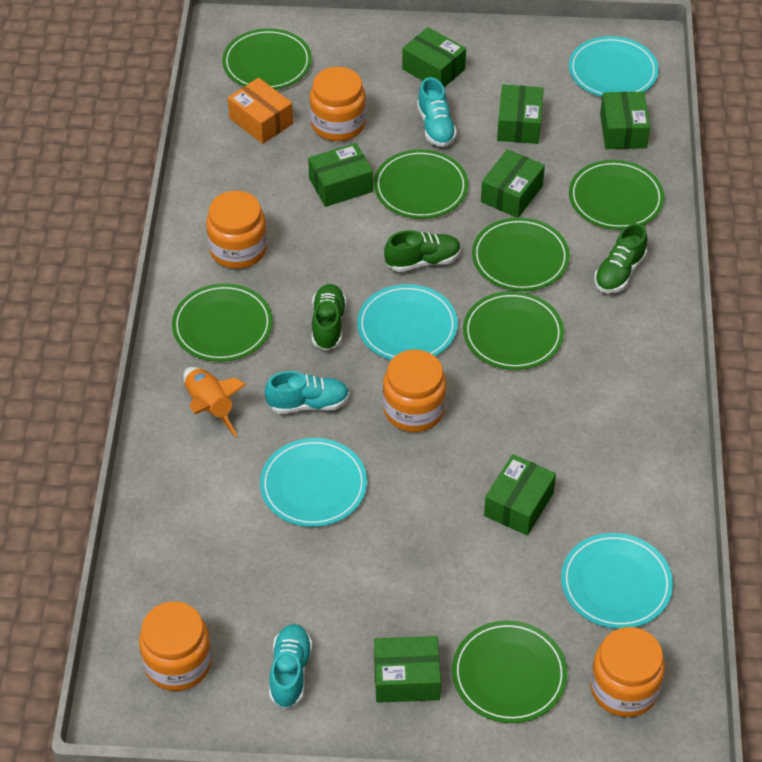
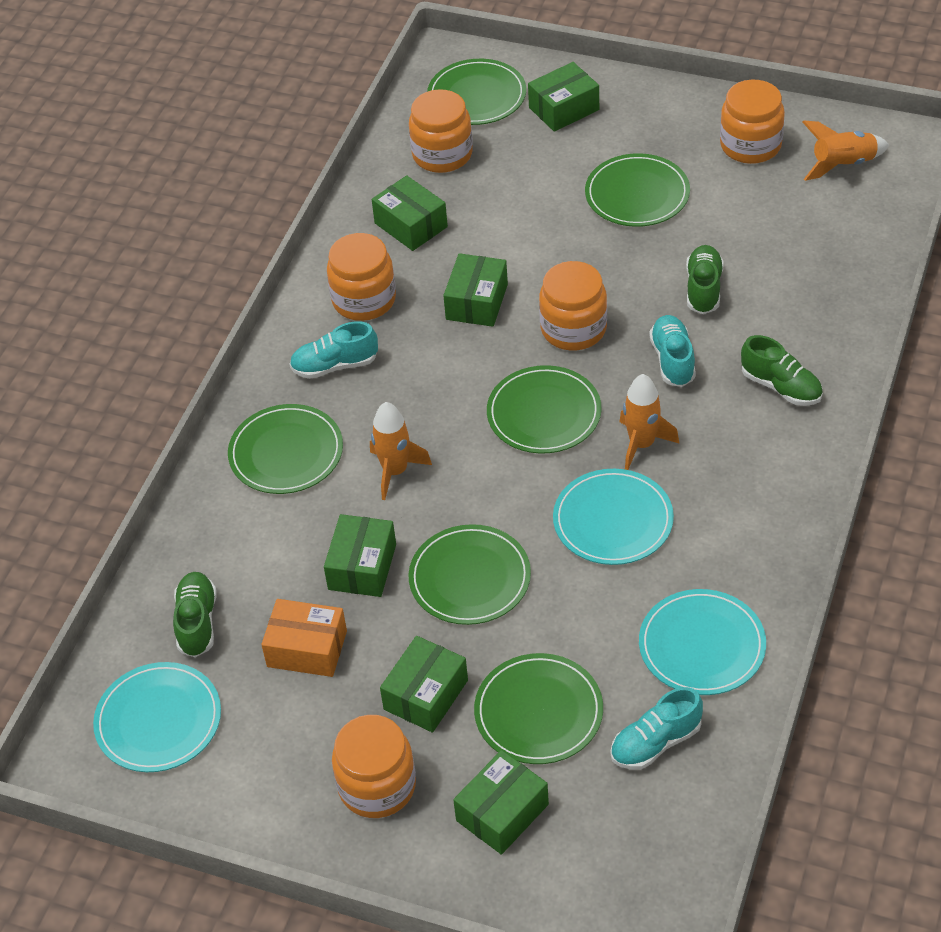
green box: 7 -> 6
green plate: 7 -> 6
orange rocket: 1 -> 3
turquoise plate: 4 -> 3

